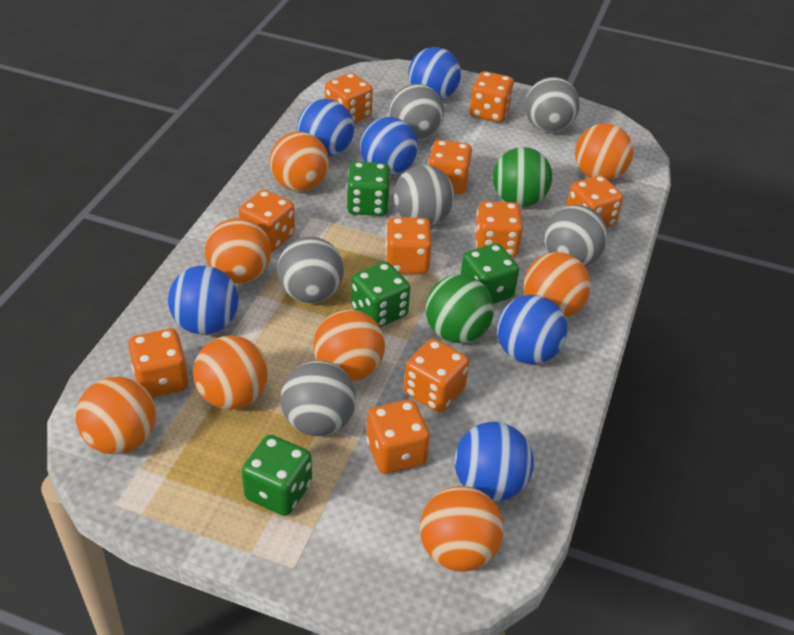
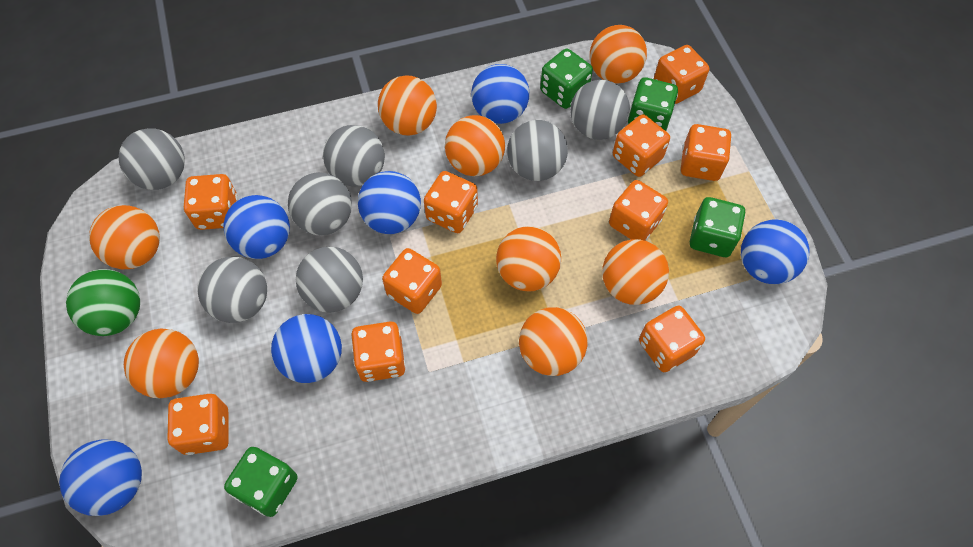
green ball: 2 -> 1
grey ball: 6 -> 7

